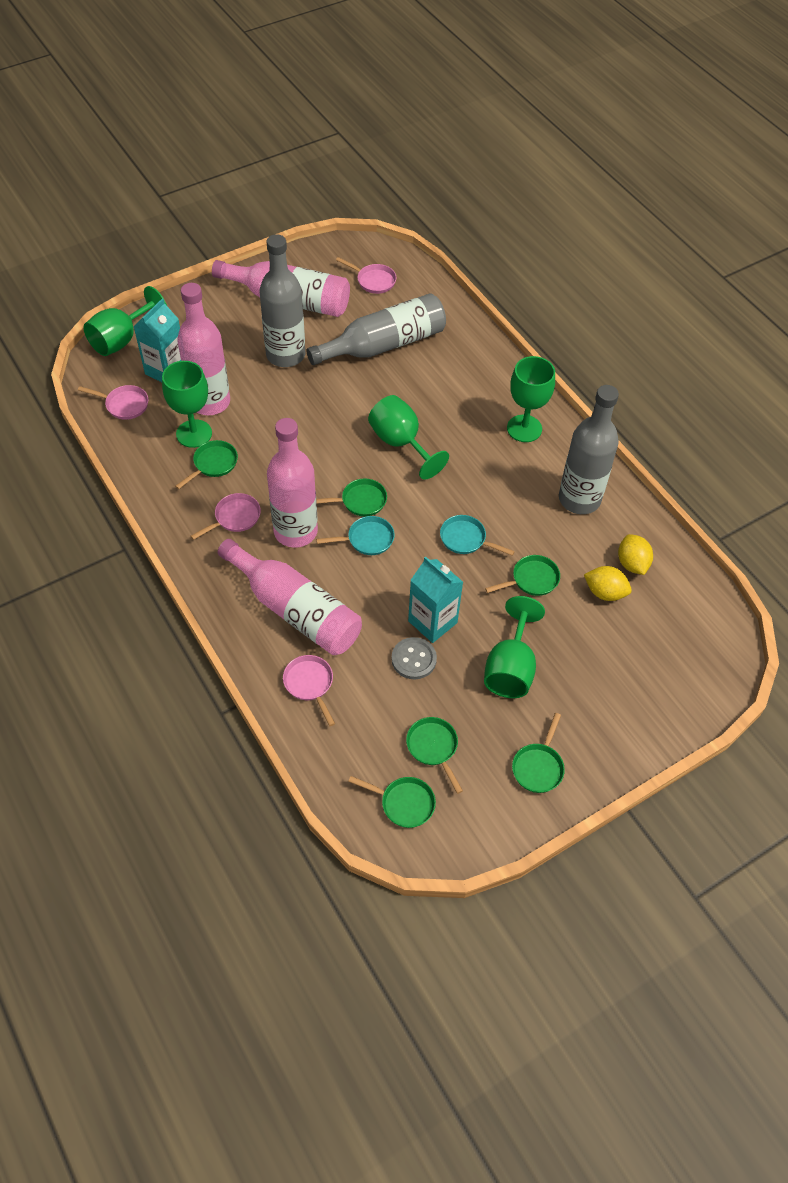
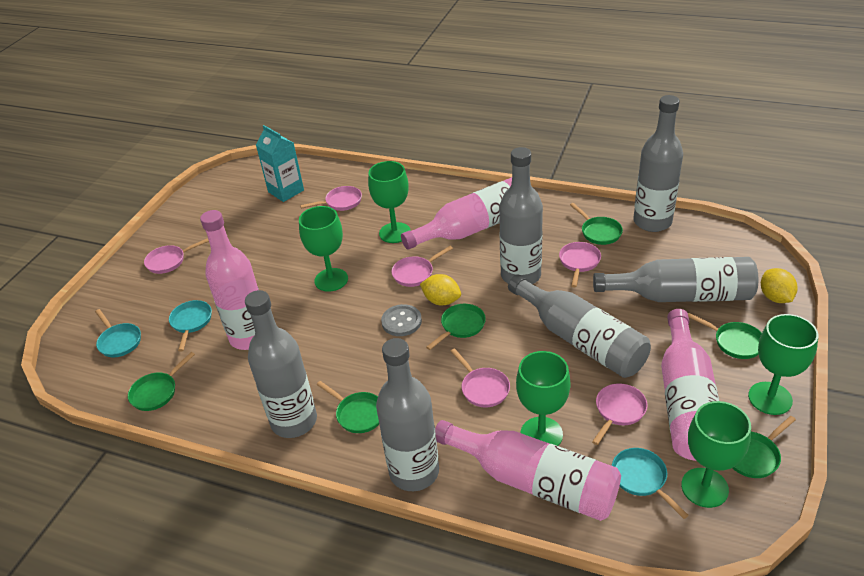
grey bottle: 3 -> 6
pink pan: 4 -> 6
turquoise carton: 2 -> 1
turquoise pan: 2 -> 3

